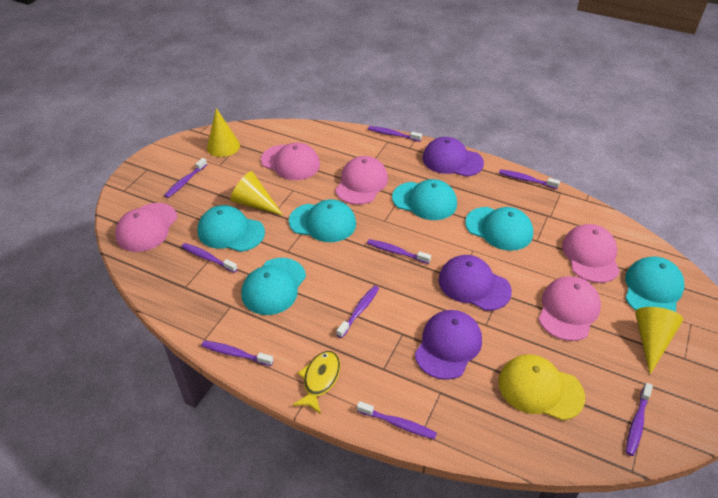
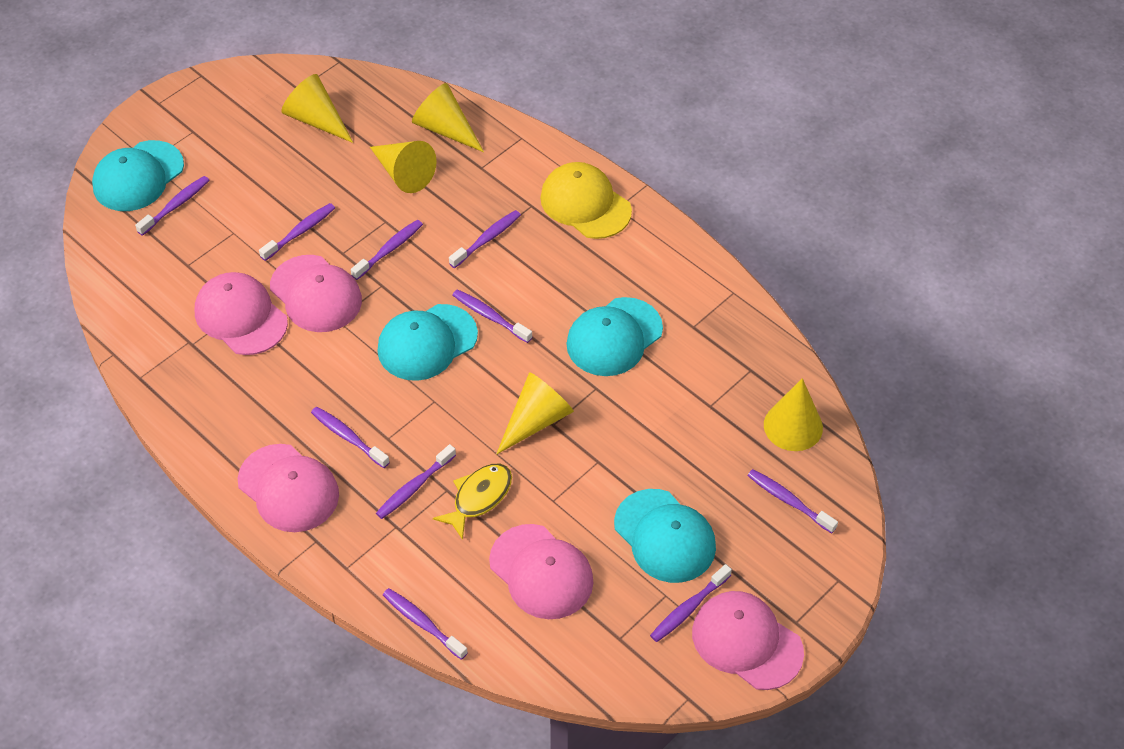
purple cap: 3 -> 0
purple toothbrush: 9 -> 10
turquoise cap: 6 -> 4
yellow cone: 3 -> 5

